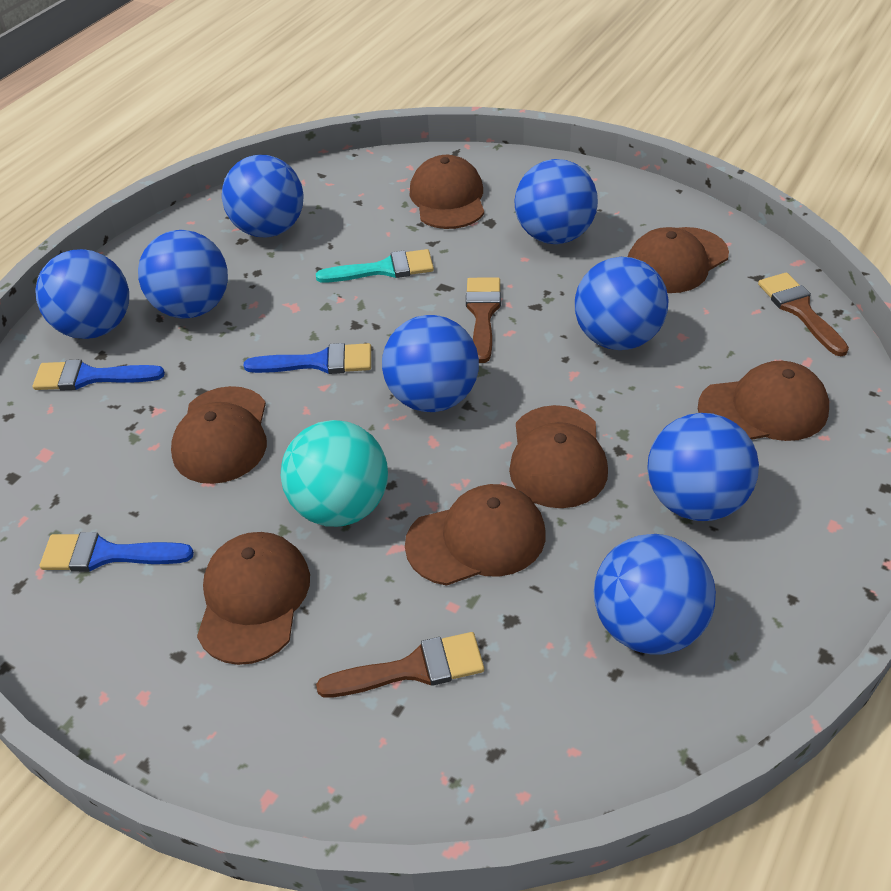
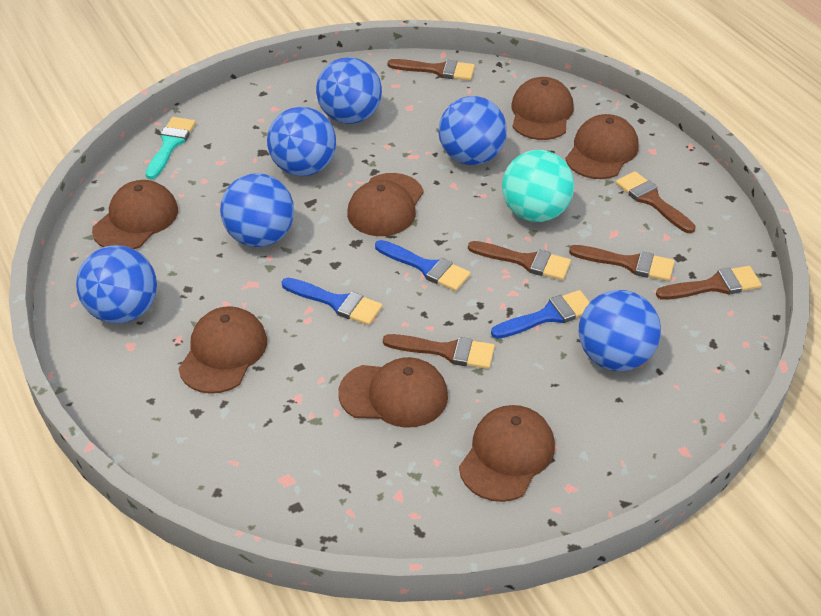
blue ball: 8 -> 6
brown brush: 3 -> 6

